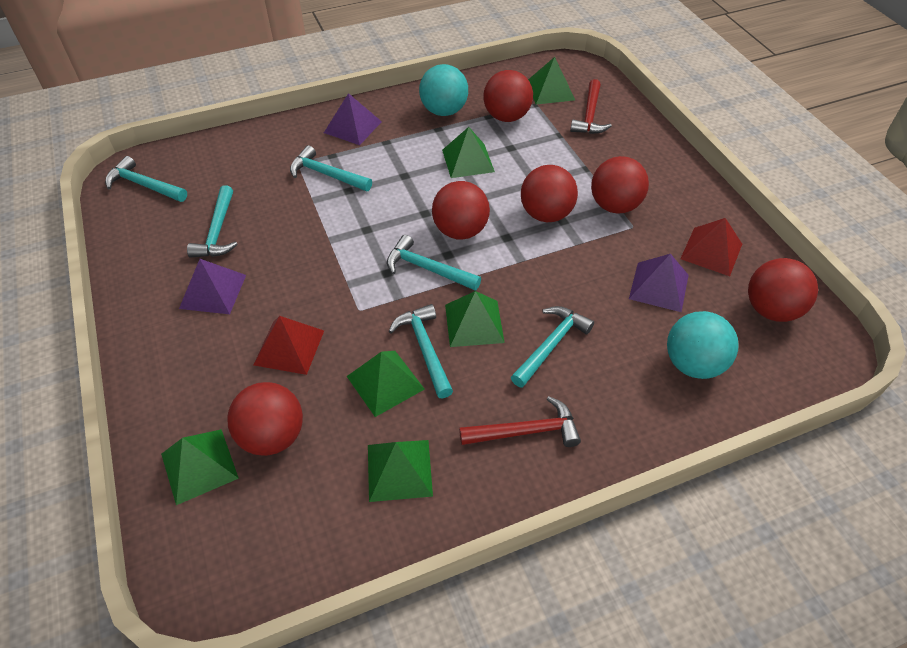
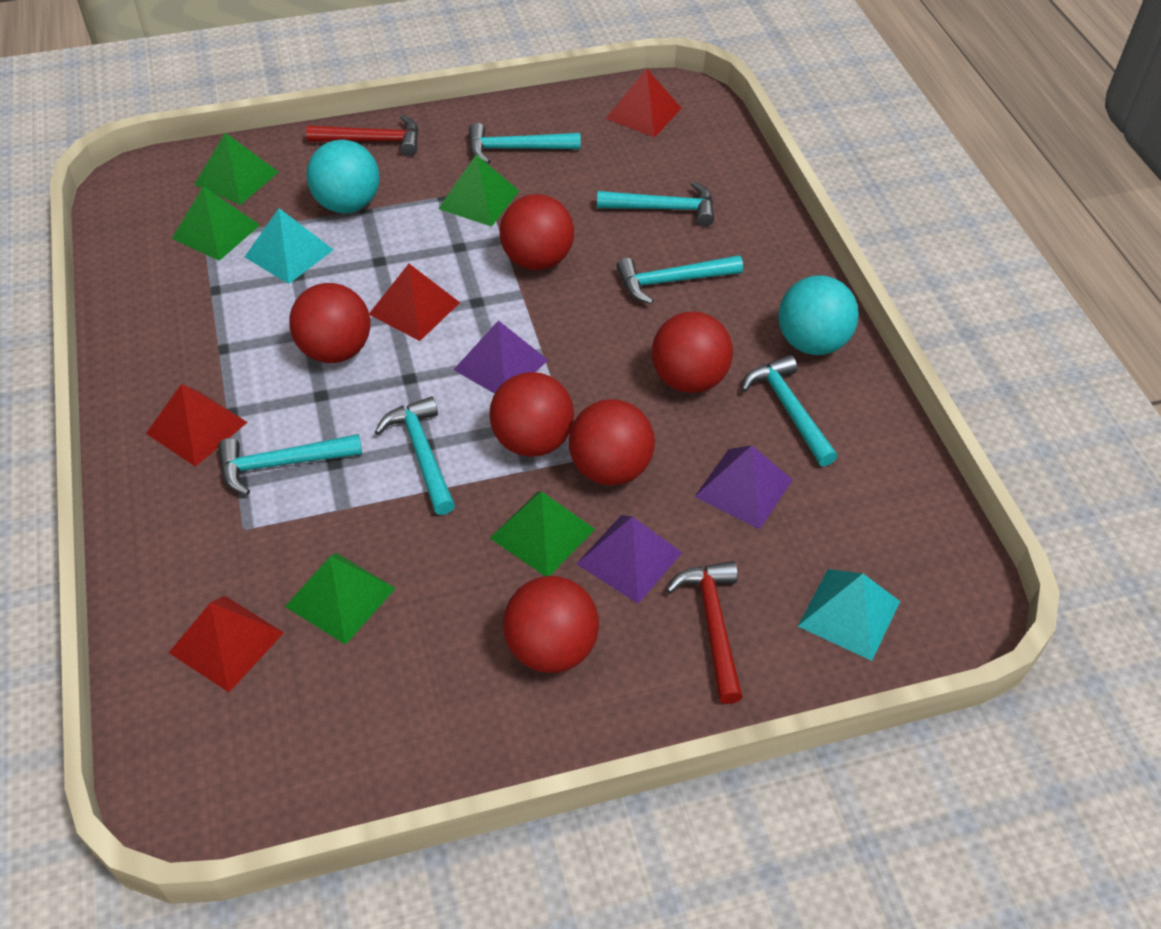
green pyramid: 6 -> 5
red pyramid: 2 -> 4
turquoise pyramid: 0 -> 2

